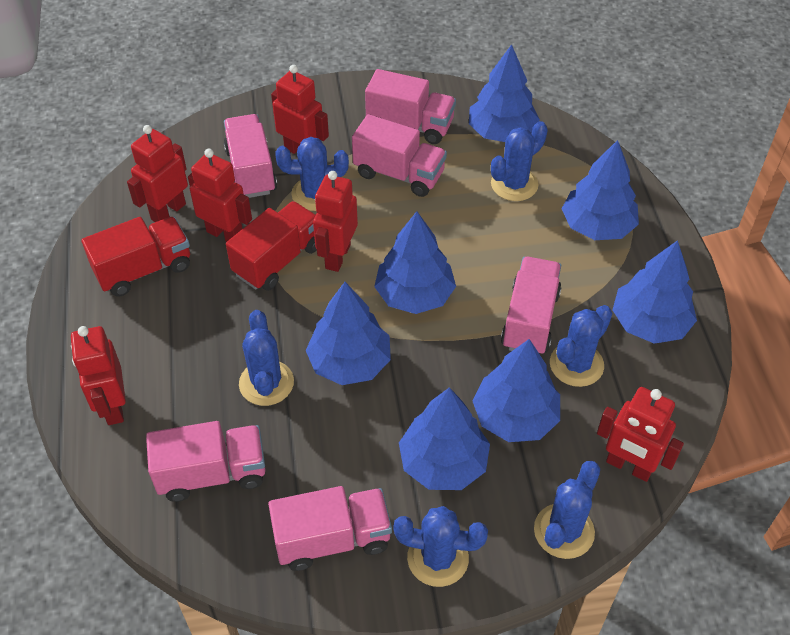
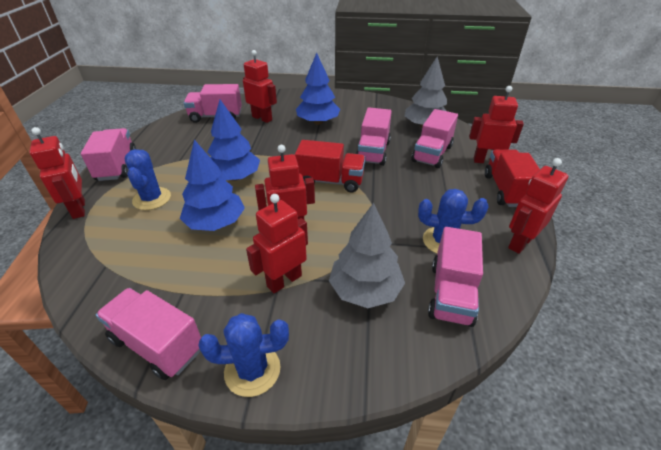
blue cactus: 6 -> 3
blue tree: 7 -> 3
grey tree: 0 -> 2

